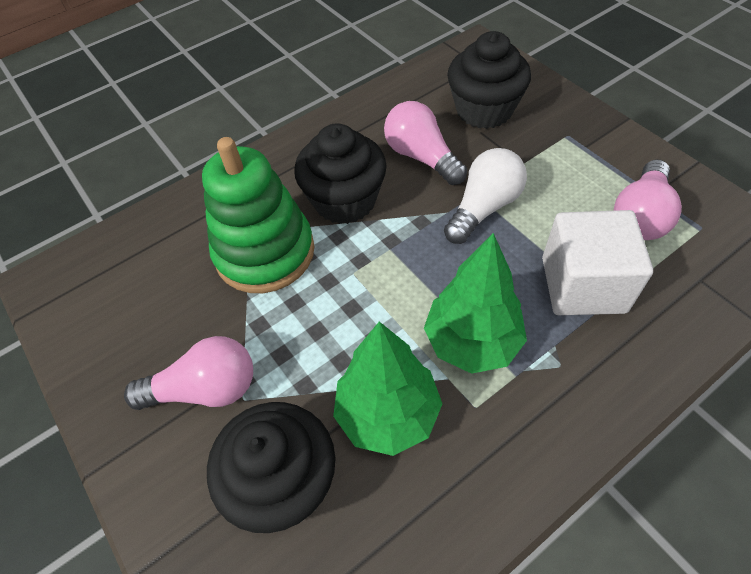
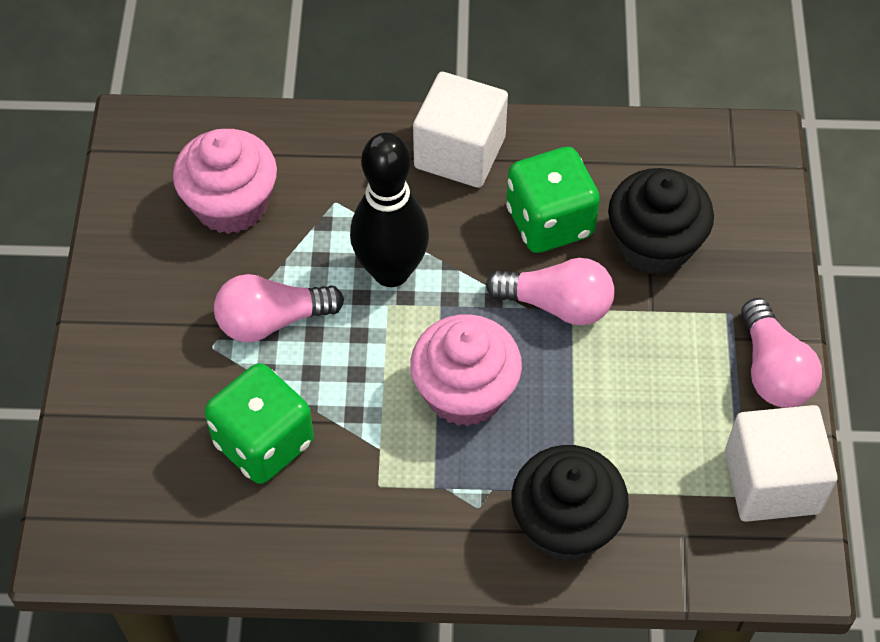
black bowling pin: 0 -> 1
black cupcake: 3 -> 2
green dice: 0 -> 2
green stacking toy: 1 -> 0
green tree: 2 -> 0
pink cupcake: 0 -> 2
white cube: 1 -> 2
white light bulb: 1 -> 0

